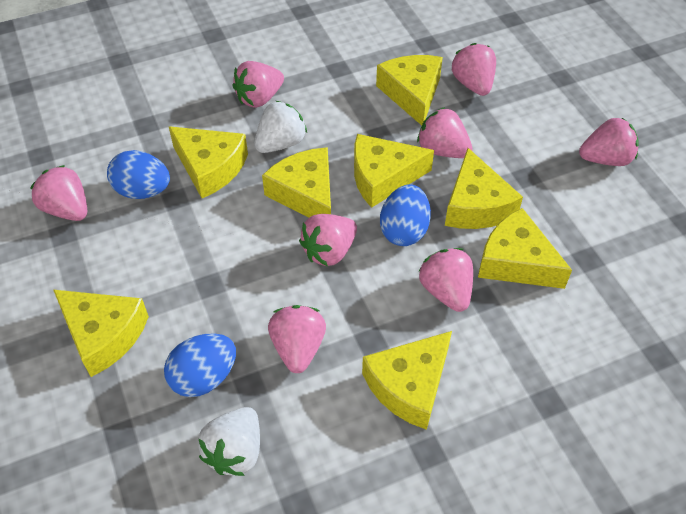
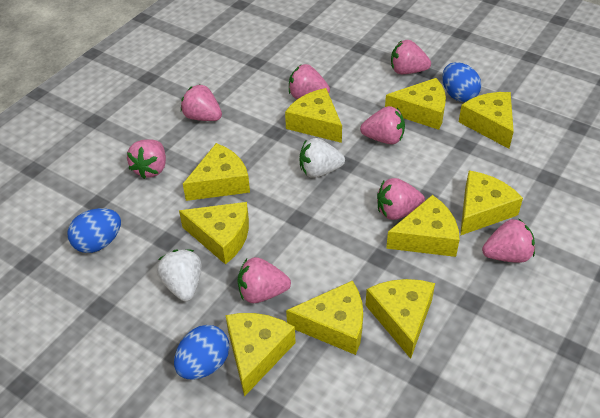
yellow cheese: 8 -> 10

